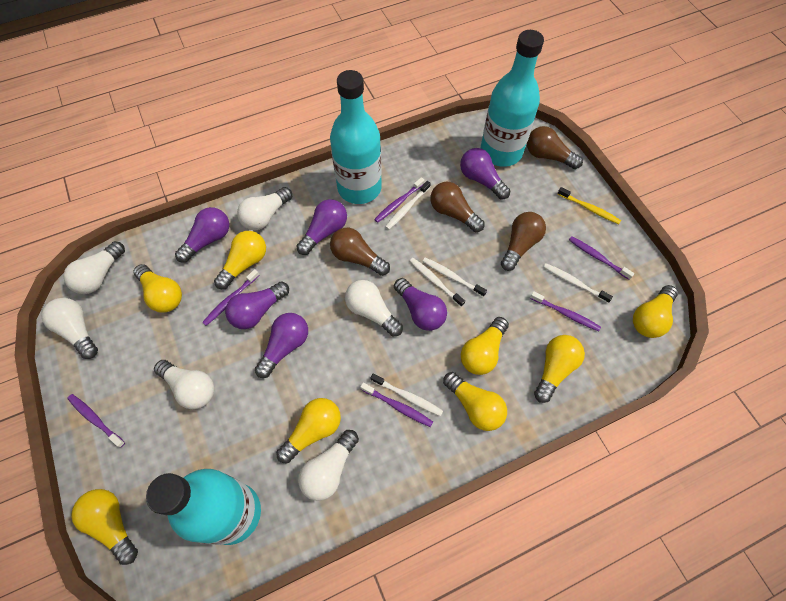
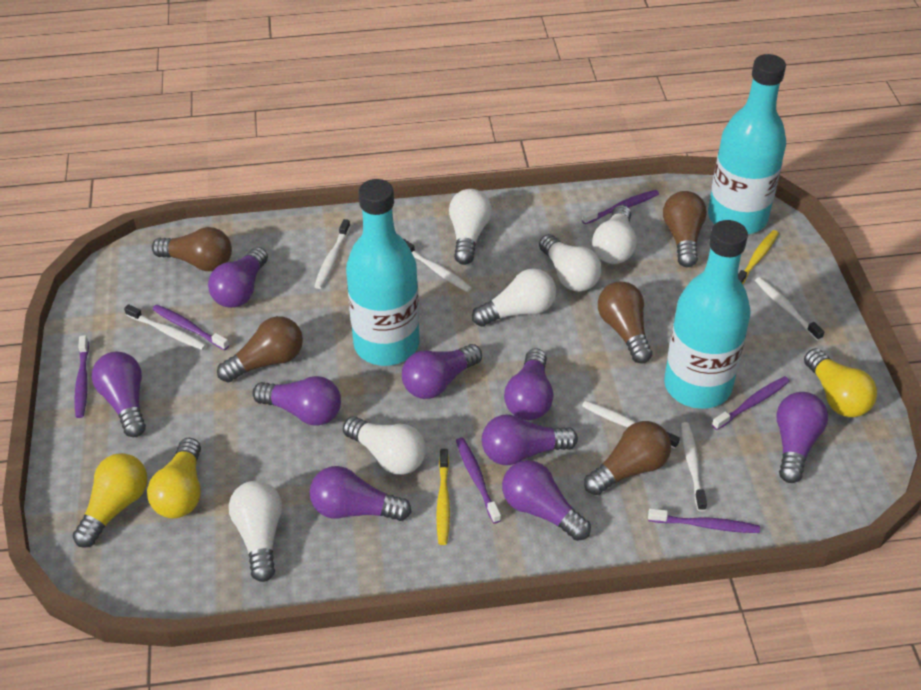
brown light bulb: 4 -> 5
purple light bulb: 6 -> 9
white toothbrush: 5 -> 6
yellow light bulb: 8 -> 3
yellow toothbrush: 1 -> 2

